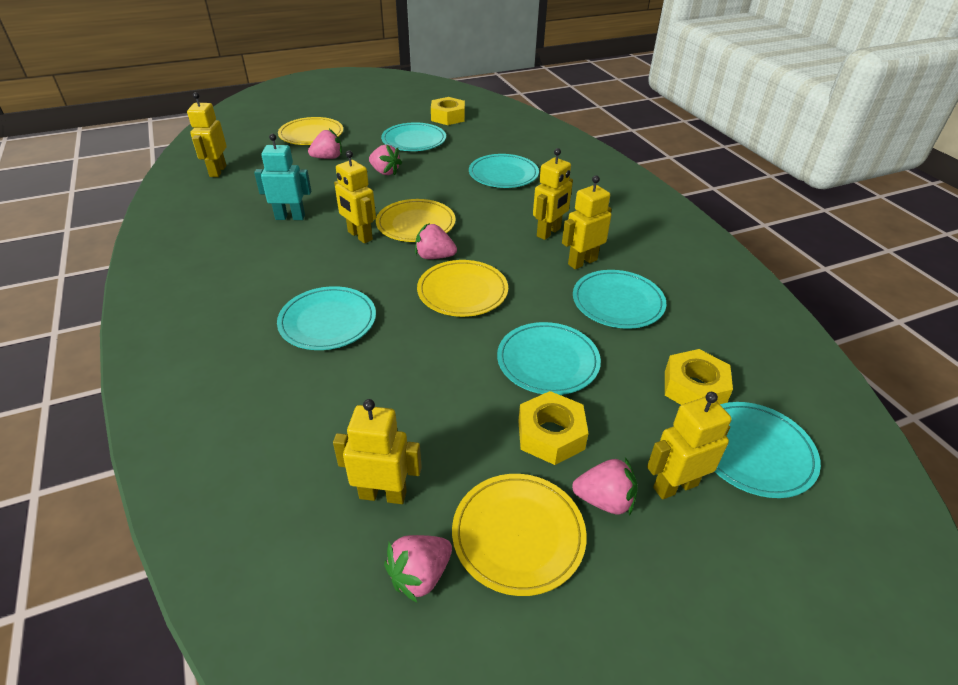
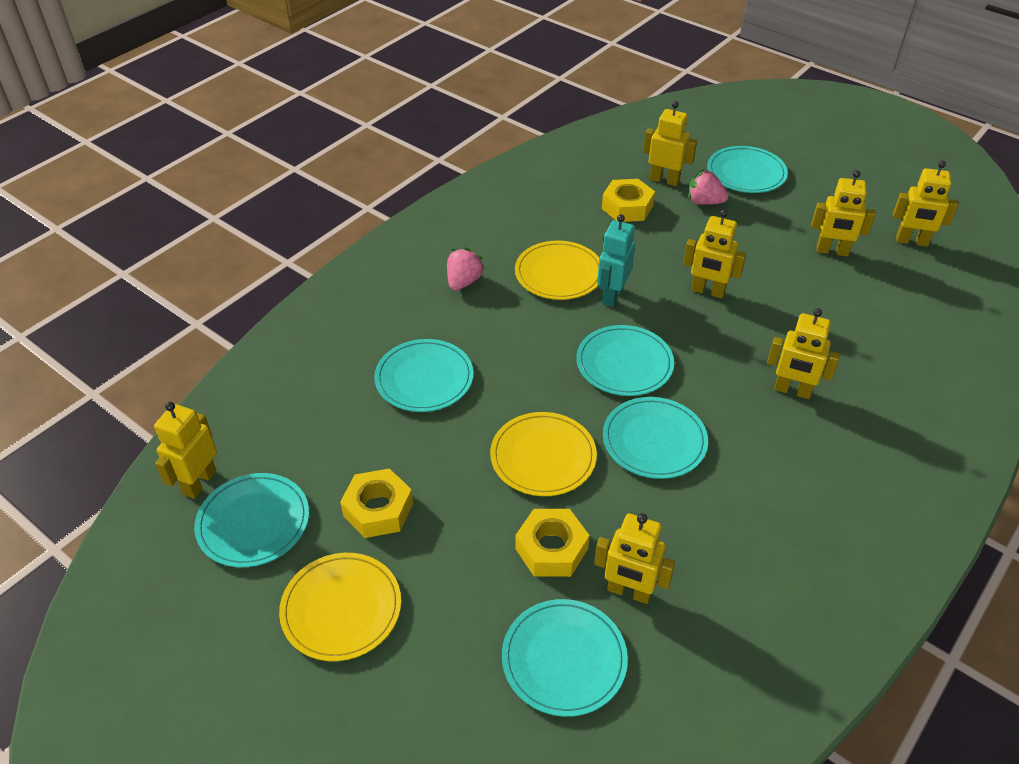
pink strawberry: 5 -> 2
yellow plate: 4 -> 3
yellow robot: 6 -> 7

